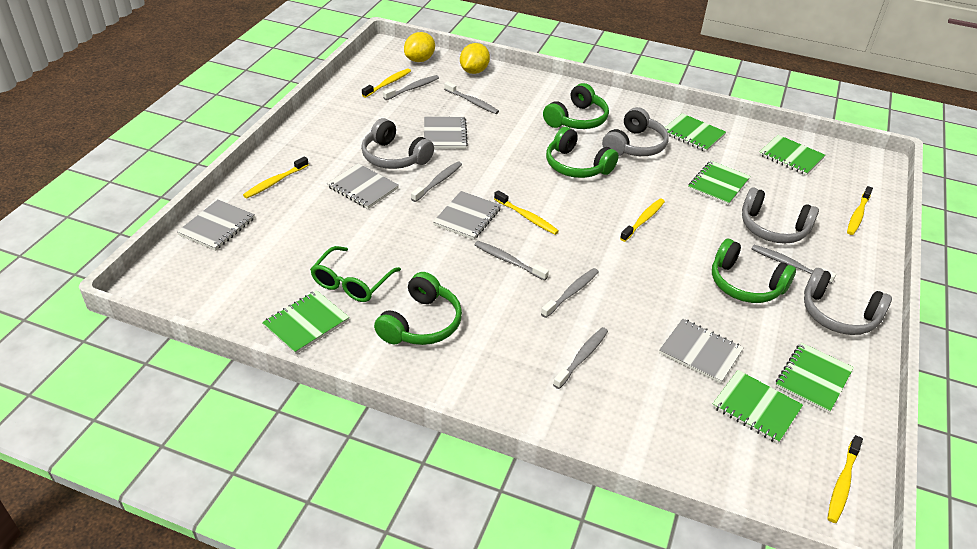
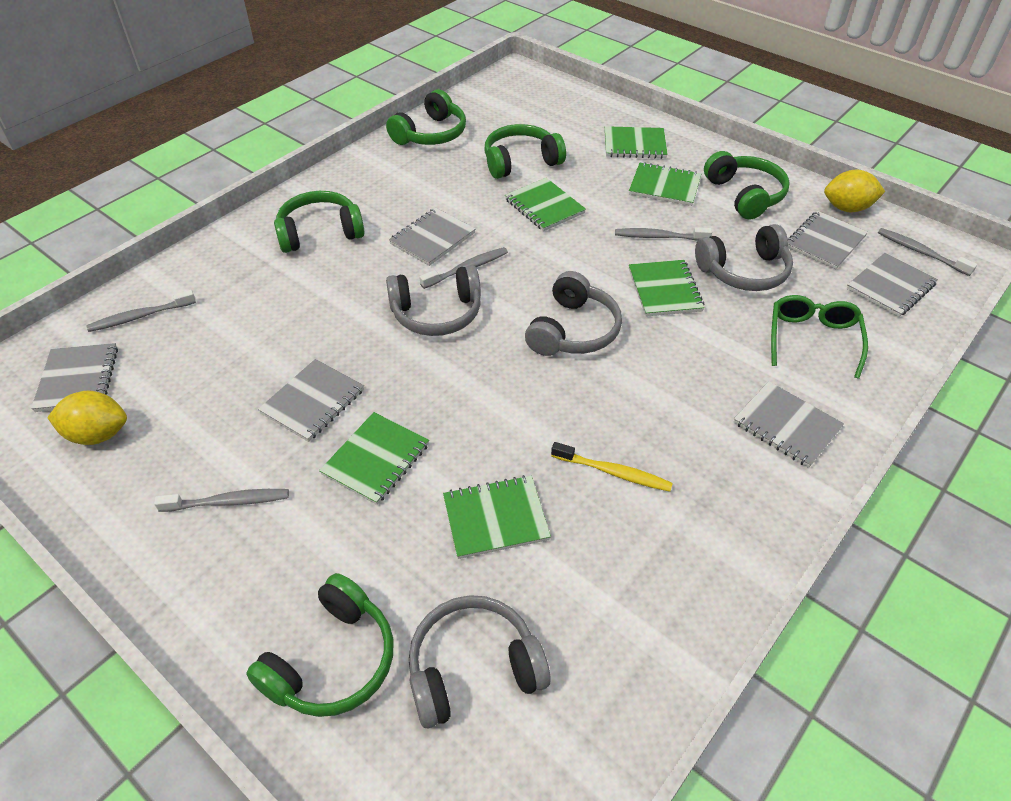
green headphones: 4 -> 5
grey notebook: 5 -> 6
grey toothbrush: 7 -> 5
yellow toothbrush: 6 -> 1

